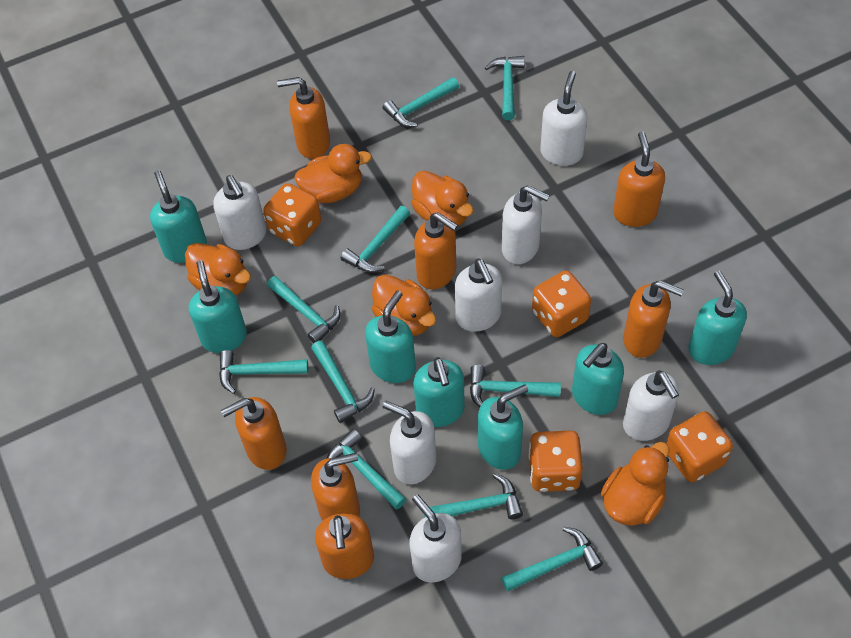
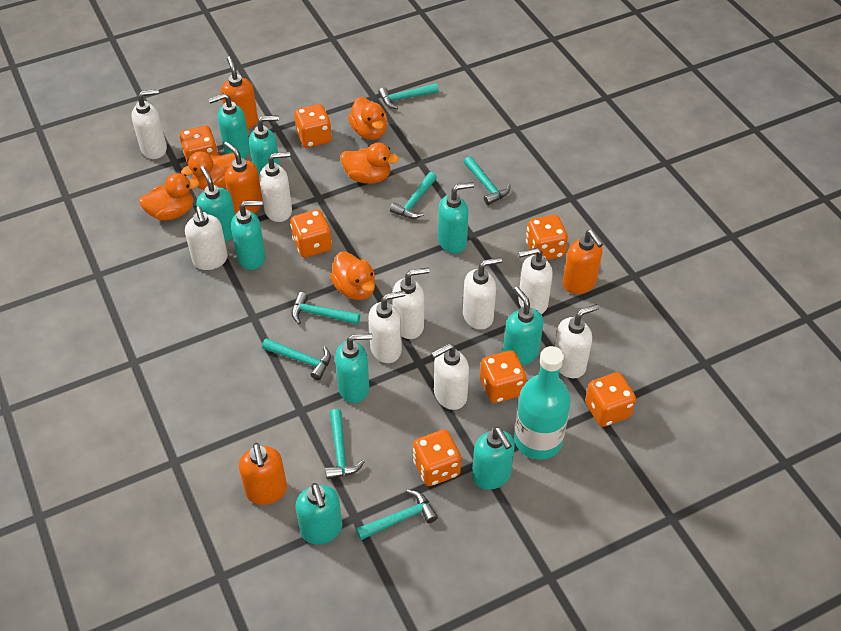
orange dice: 4 -> 7
orange soap dispenser: 7 -> 4
turquoise bottle: 0 -> 1
turquoise hammer: 10 -> 7
turquoise soap dispenser: 7 -> 9
white soap dispenser: 7 -> 9

